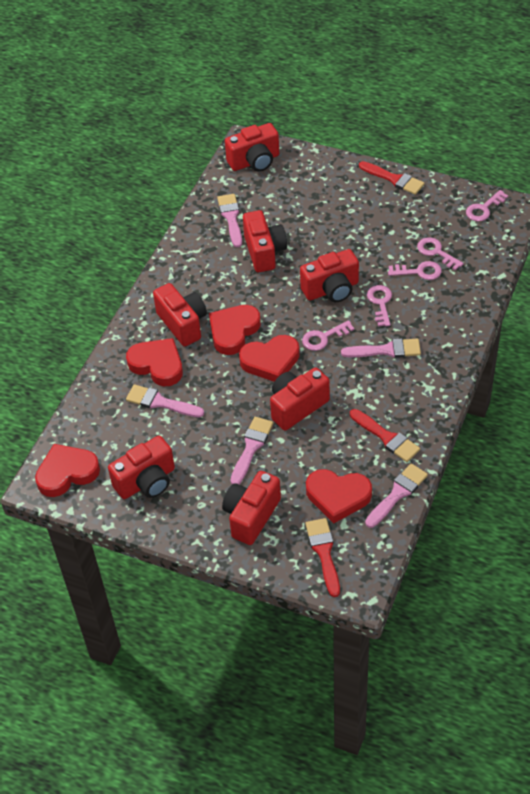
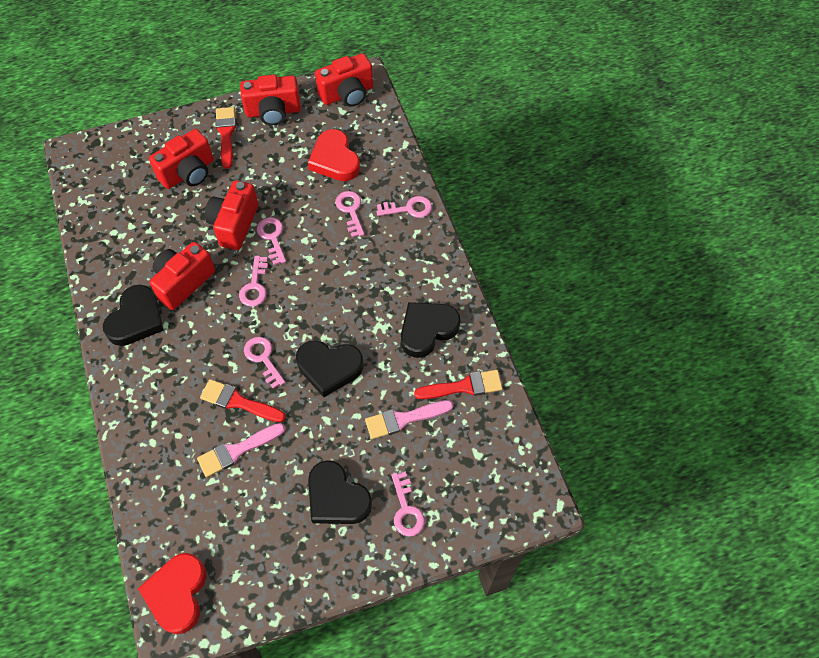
black heart: 0 -> 4
pink brush: 5 -> 2
pink key: 5 -> 6
red camera: 7 -> 5
red heart: 5 -> 2

